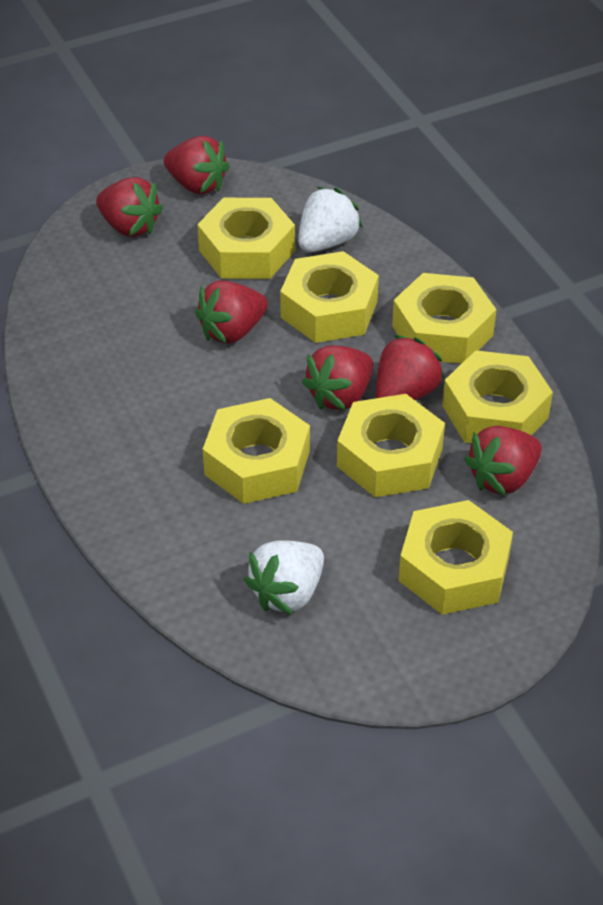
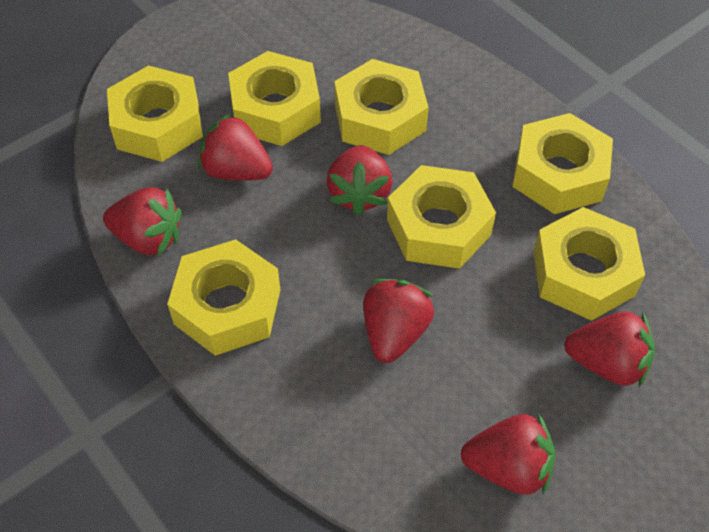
white strawberry: 2 -> 0

